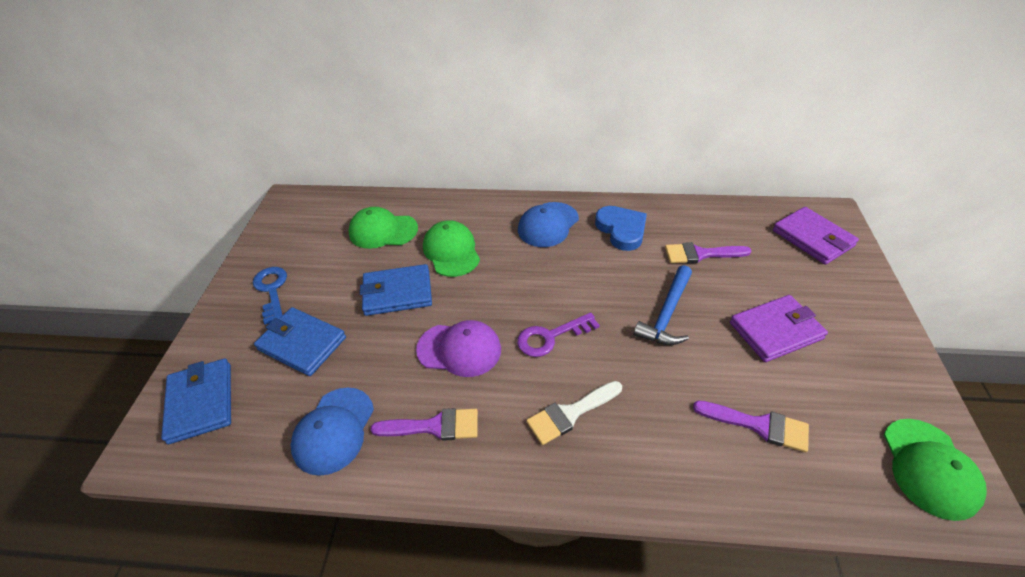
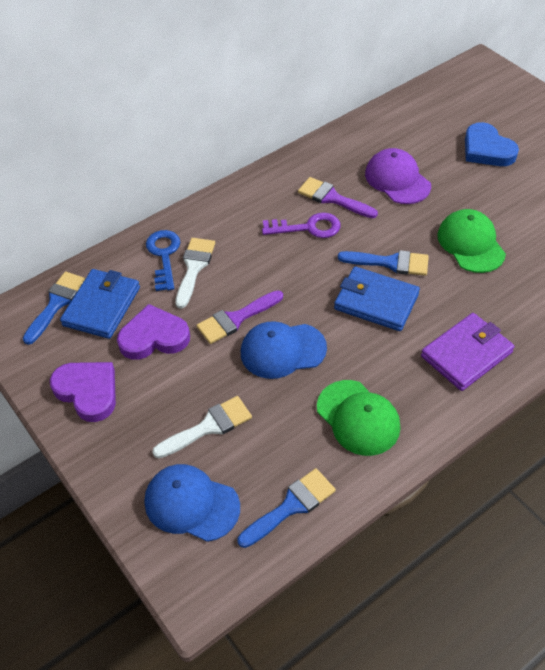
blue brush: 0 -> 3
blue hammer: 1 -> 0
blue wallet: 3 -> 2
green cap: 3 -> 2
purple brush: 3 -> 2
purple heart: 0 -> 2
purple wallet: 2 -> 1
white brush: 1 -> 2

